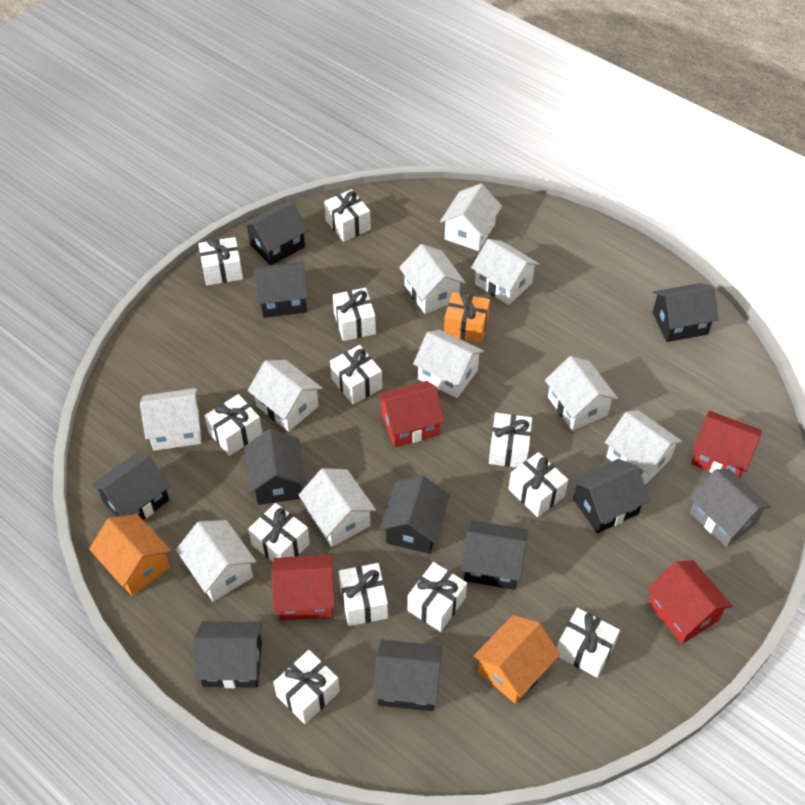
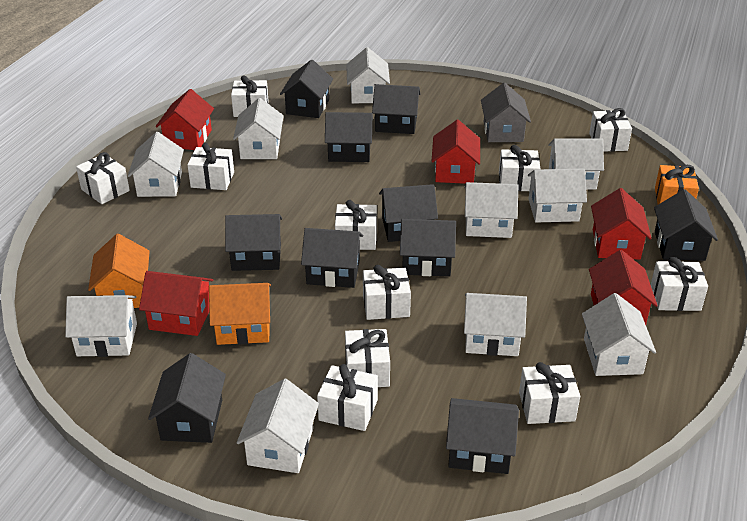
red house: 4 -> 5
white gift: 12 -> 11

